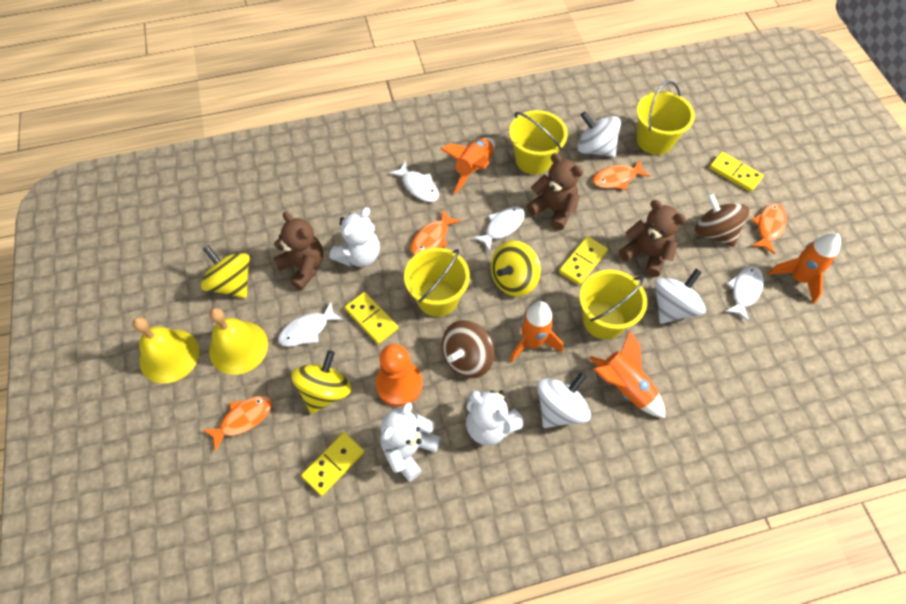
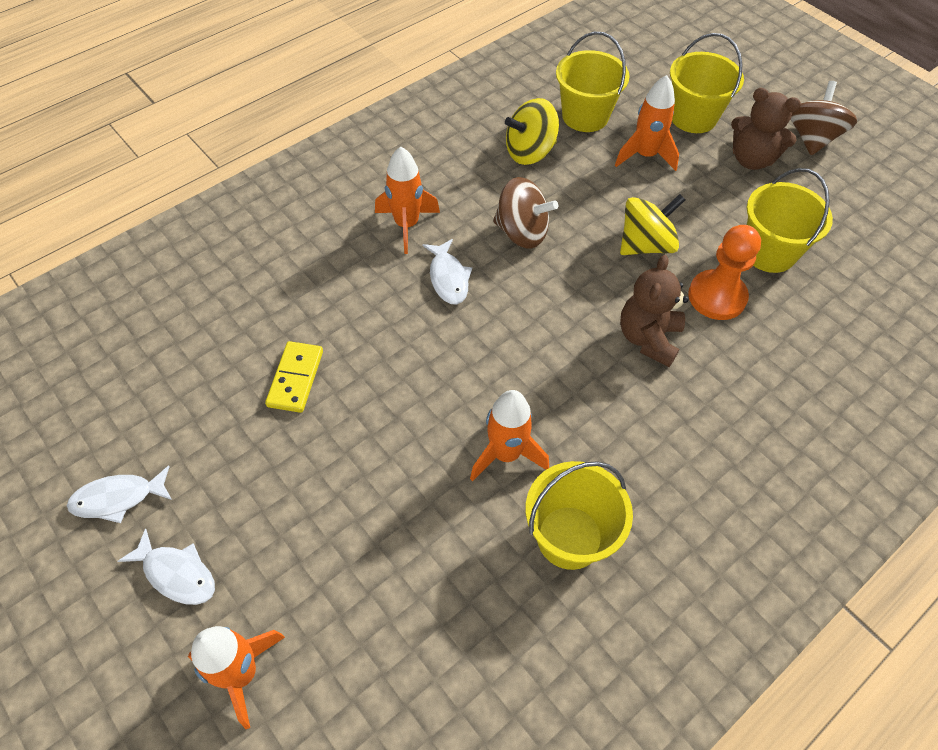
brown teddy bear: 3 -> 2
orange fish: 4 -> 0
white fish: 4 -> 3
white spinning top: 3 -> 0
white teddy bear: 3 -> 0
yellow bell: 2 -> 0
yellow domino: 4 -> 1
yellow spinning top: 3 -> 2

